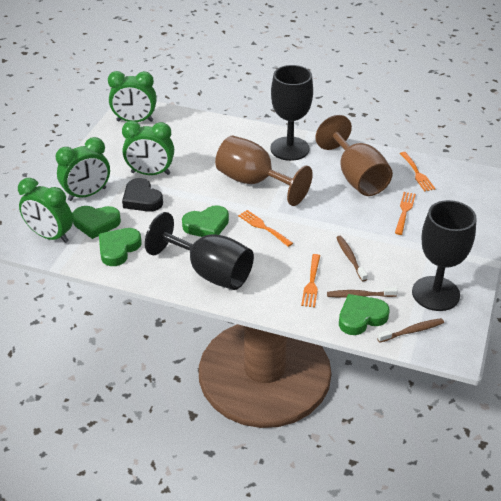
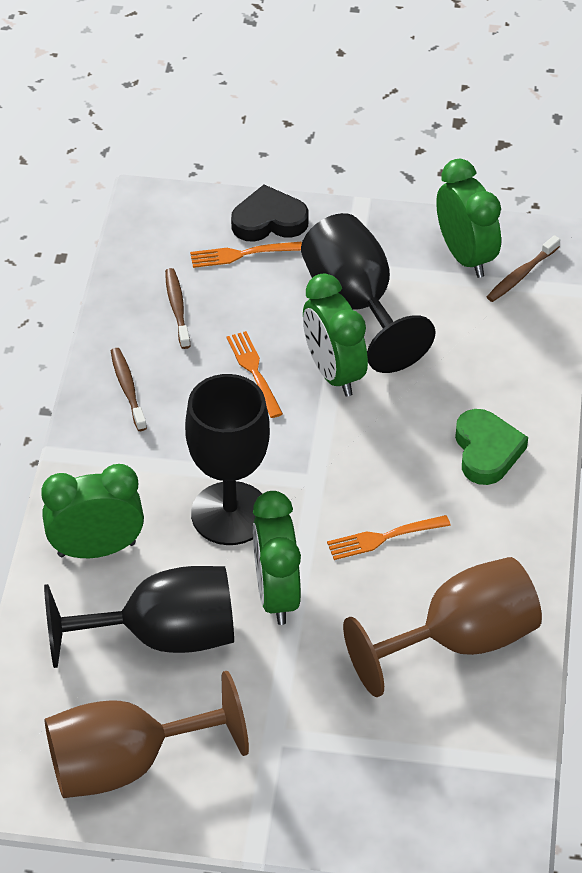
green heart: 4 -> 1
orange fork: 4 -> 3

